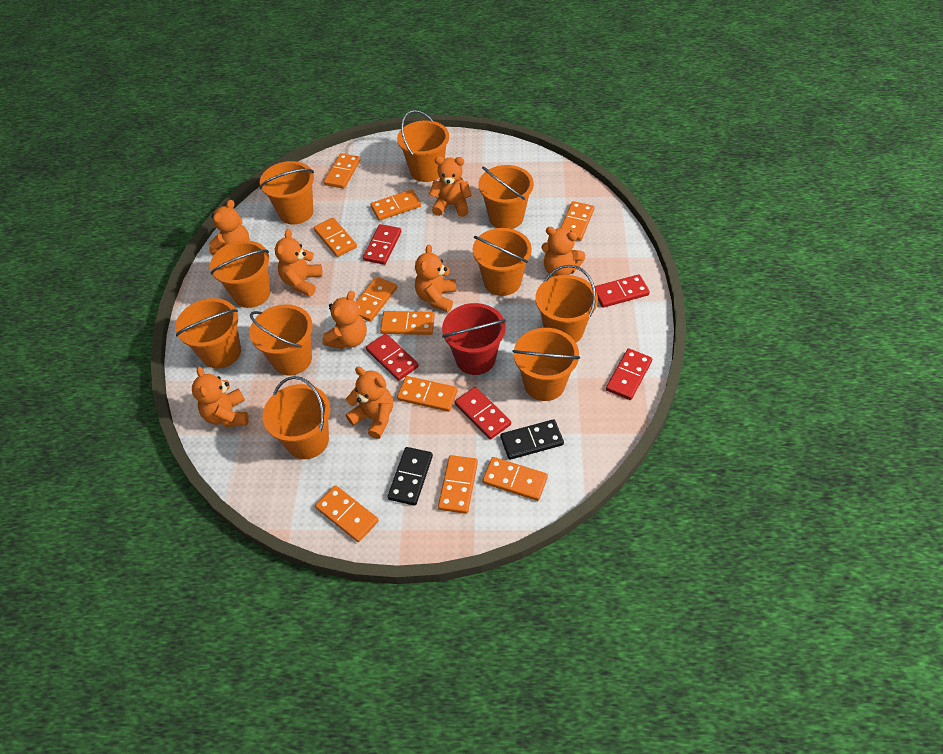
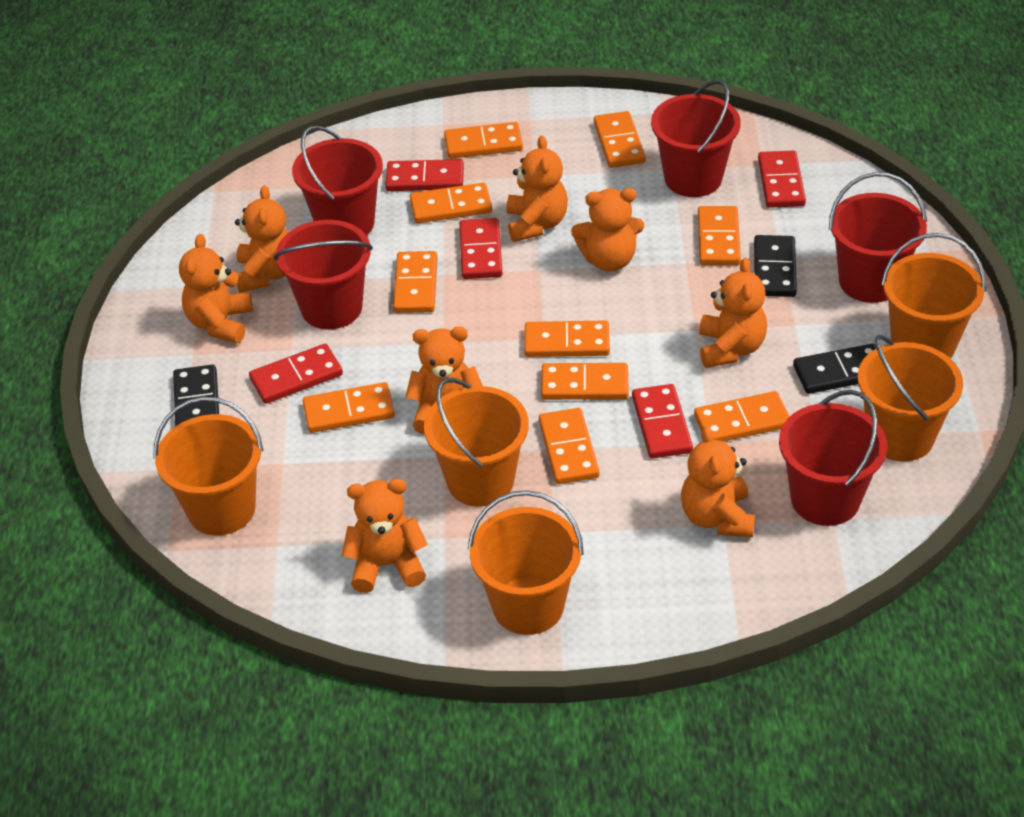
black domino: 2 -> 3
orange bucket: 10 -> 5
red bucket: 1 -> 5

